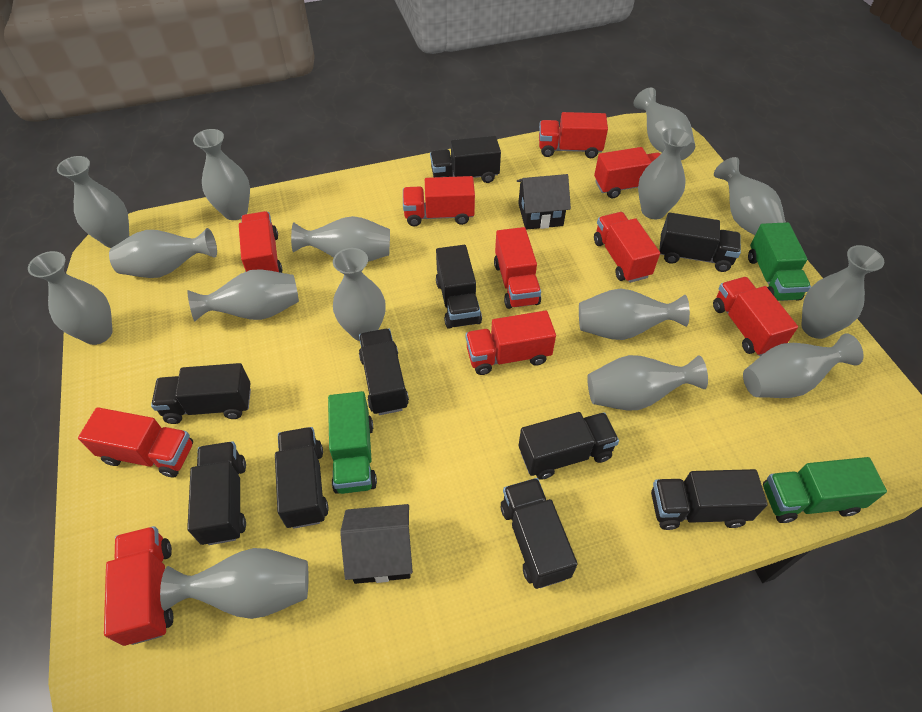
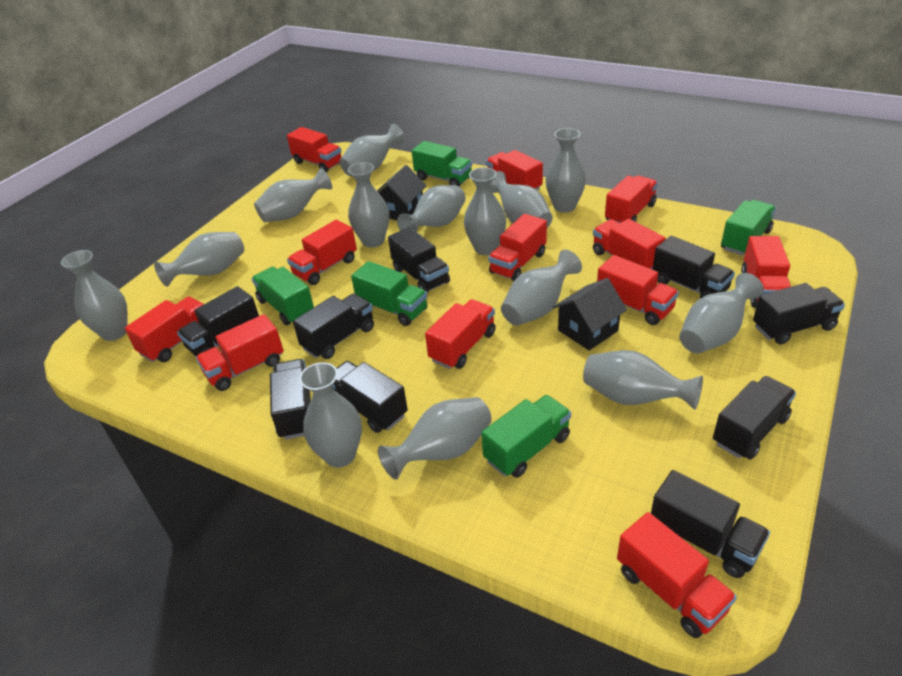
black truck: 10 -> 9
green truck: 3 -> 5
grey vase: 15 -> 14
red truck: 10 -> 12

